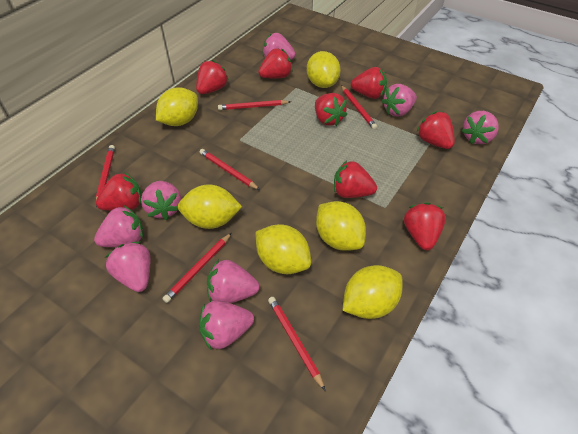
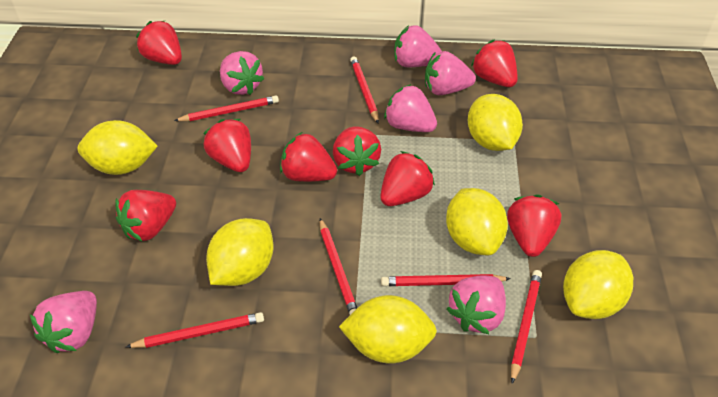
pink strawberry: 8 -> 6

